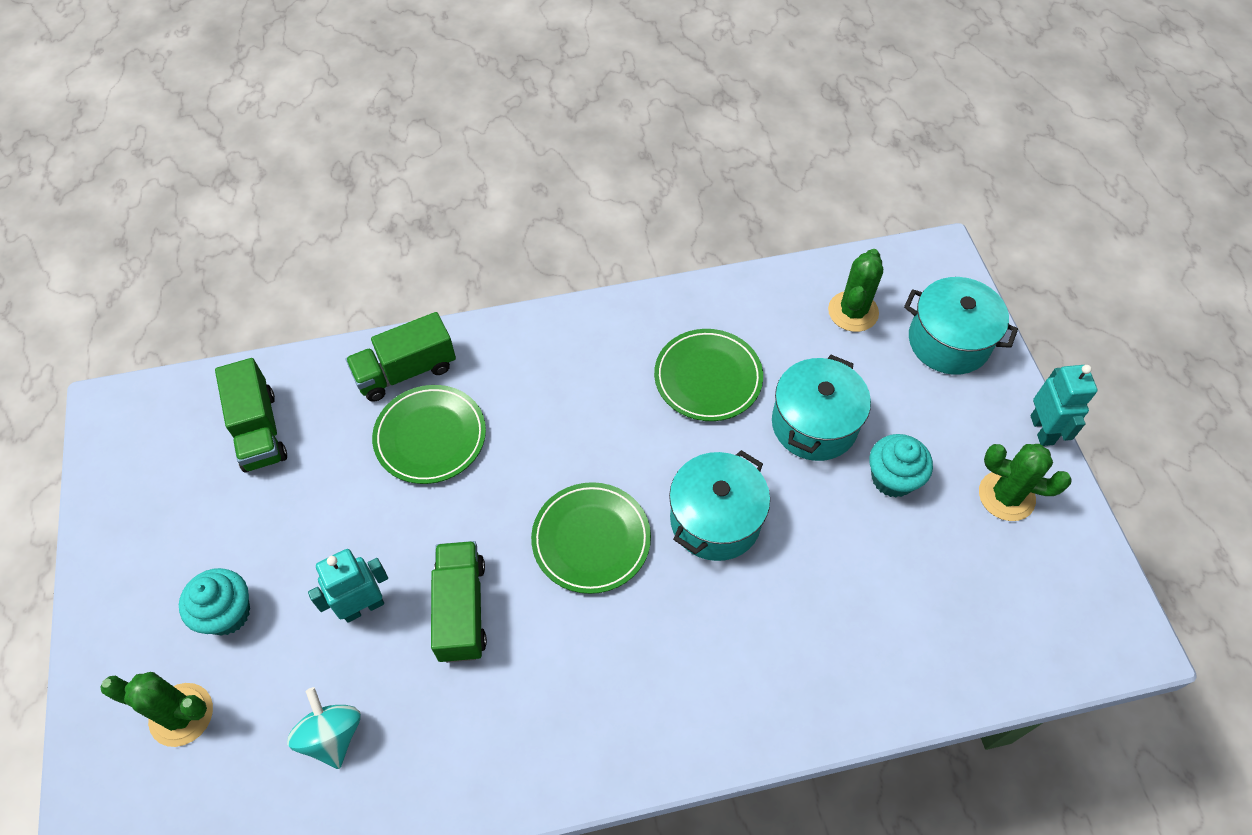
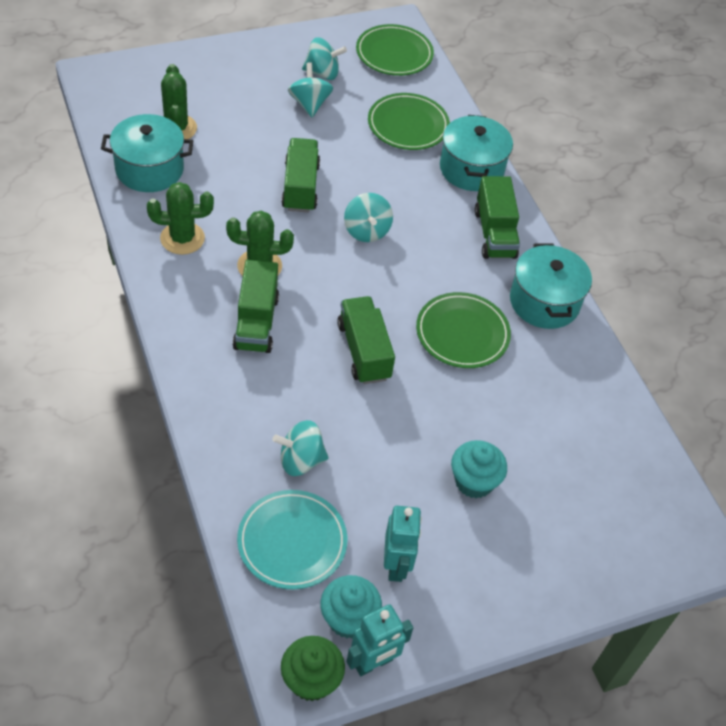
green cupcake: 0 -> 1
green truck: 3 -> 4
turquoise plate: 0 -> 1
turquoise spinning top: 1 -> 4

